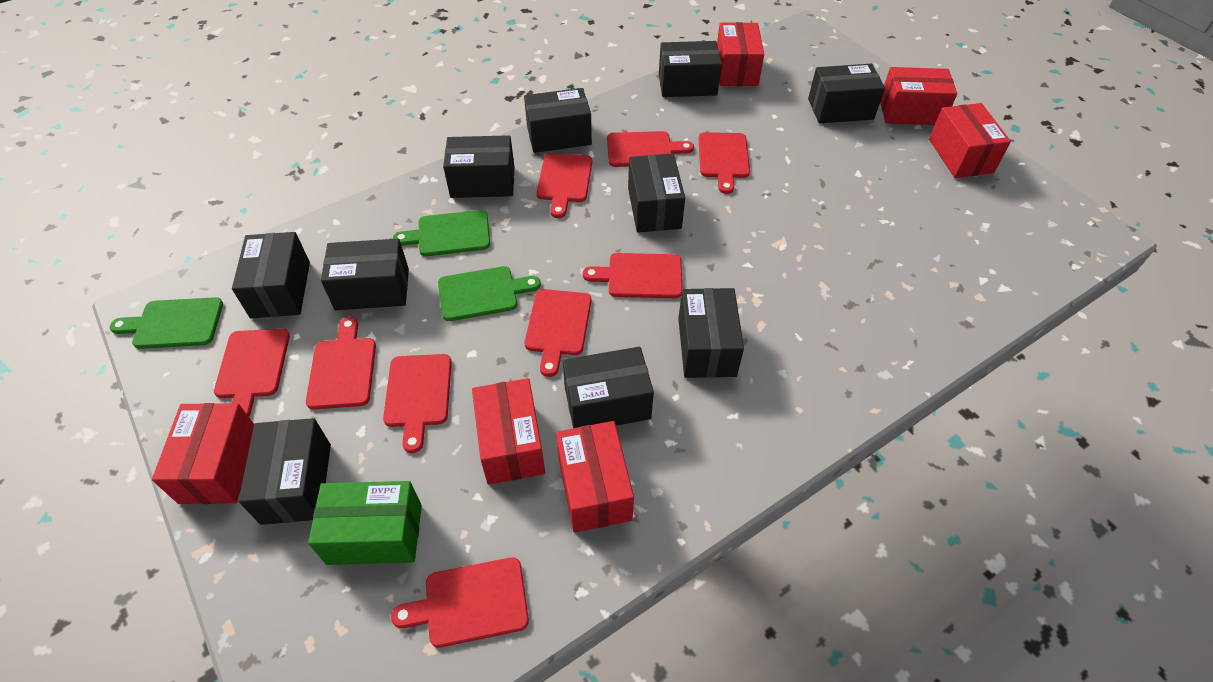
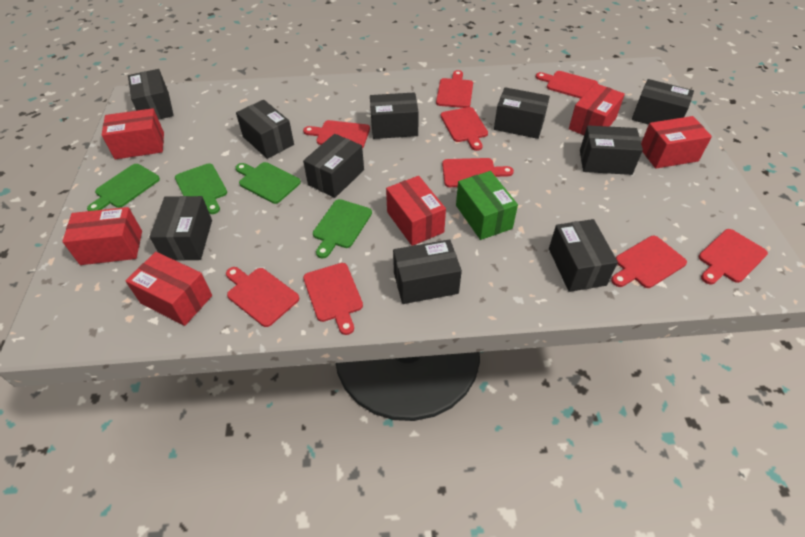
green cutting board: 3 -> 4

